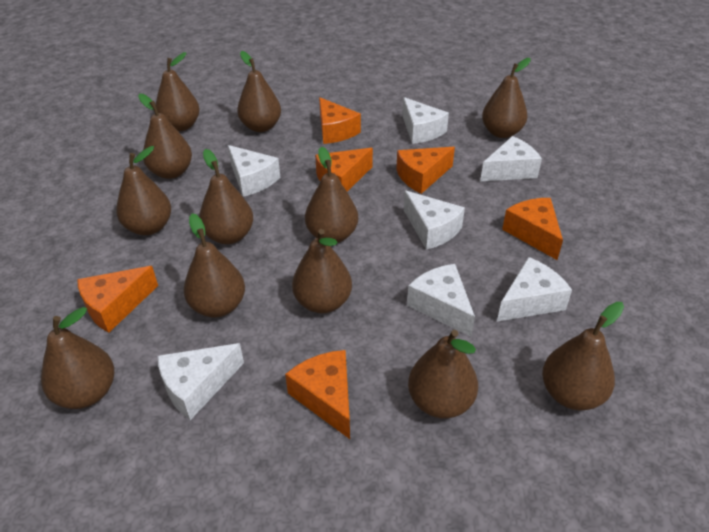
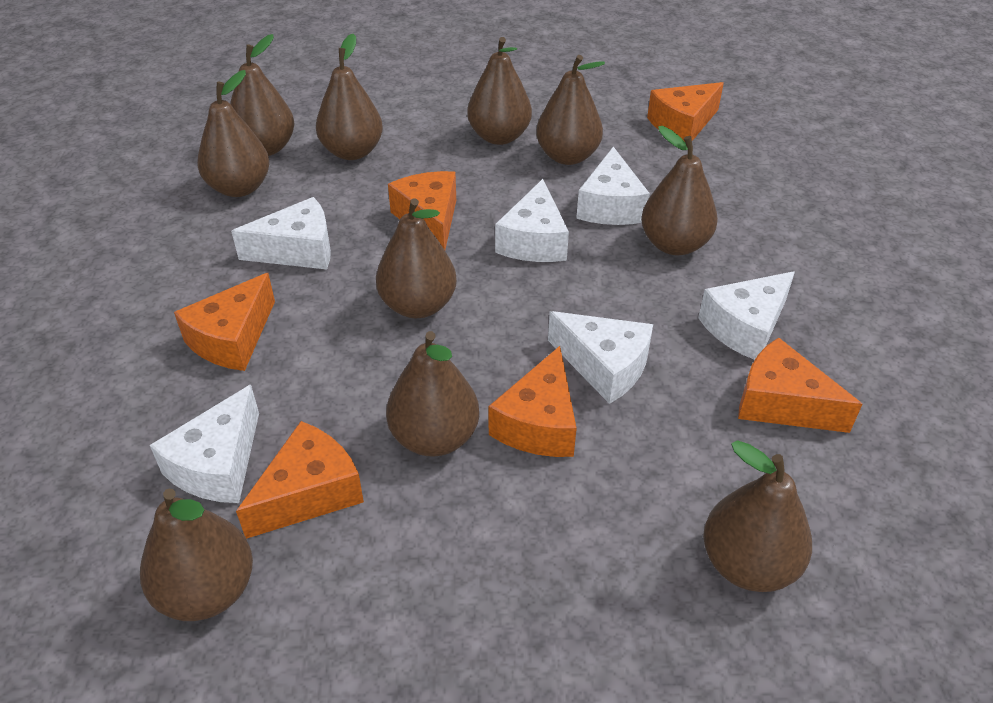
brown pear: 12 -> 10
white cheese: 7 -> 6

